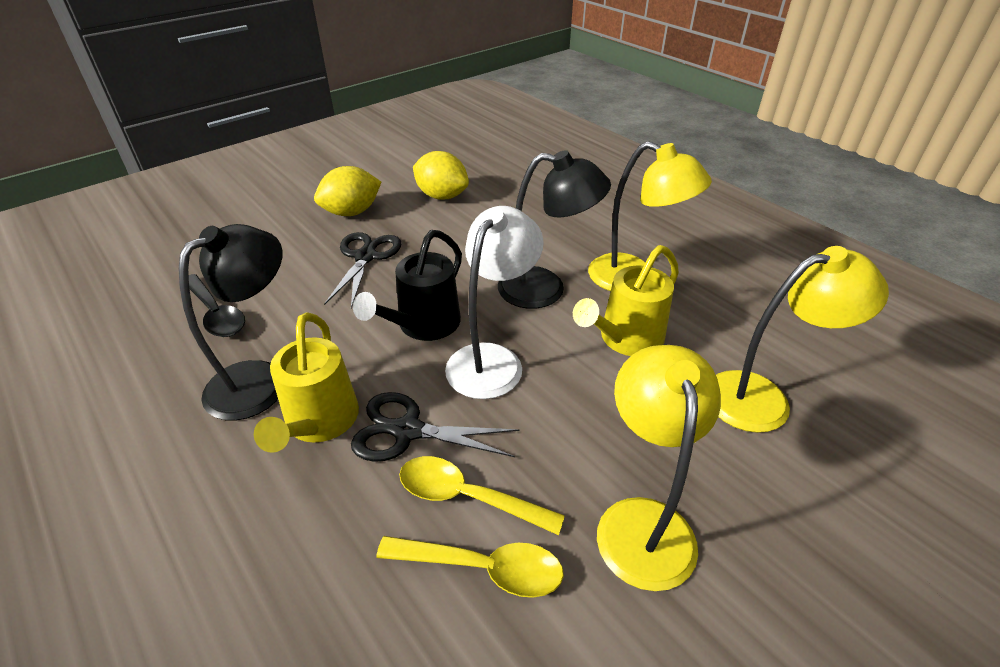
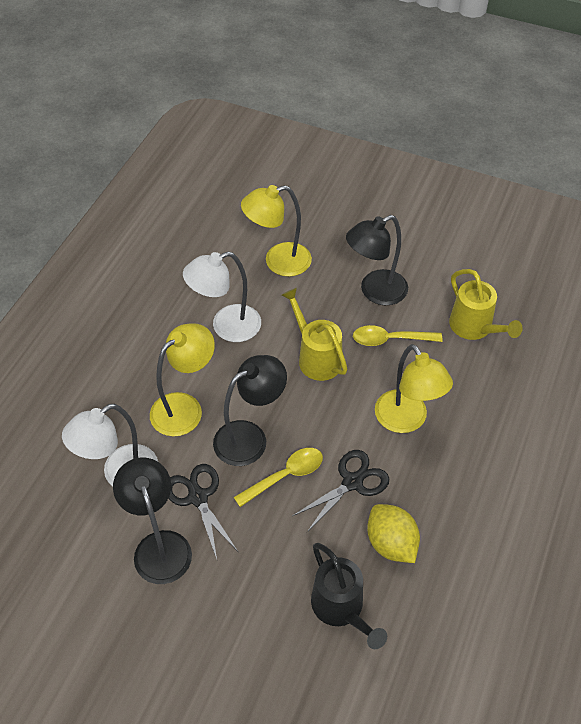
black lamp: 2 -> 3
black spoon: 1 -> 0
white lamp: 1 -> 2
yellow lemon: 2 -> 1

